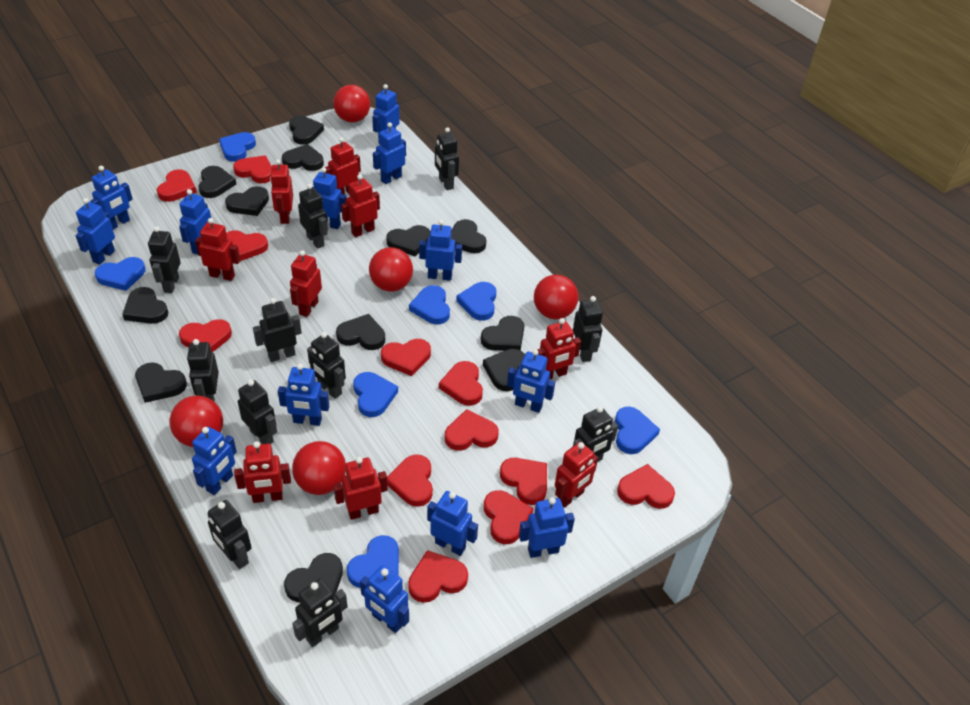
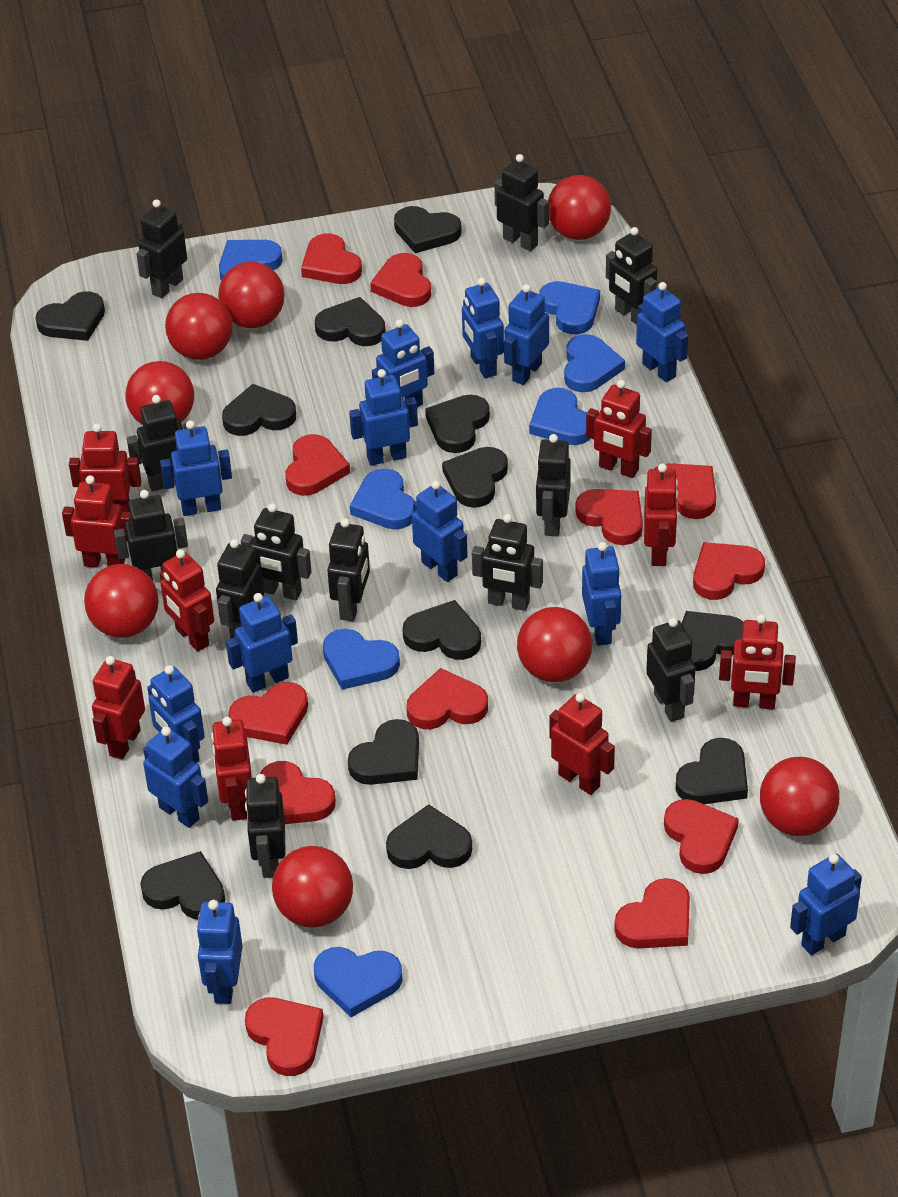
black robot: 11 -> 12
red ball: 5 -> 8

